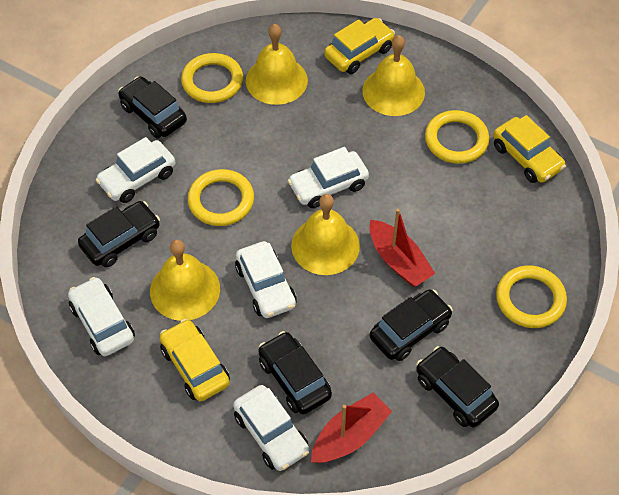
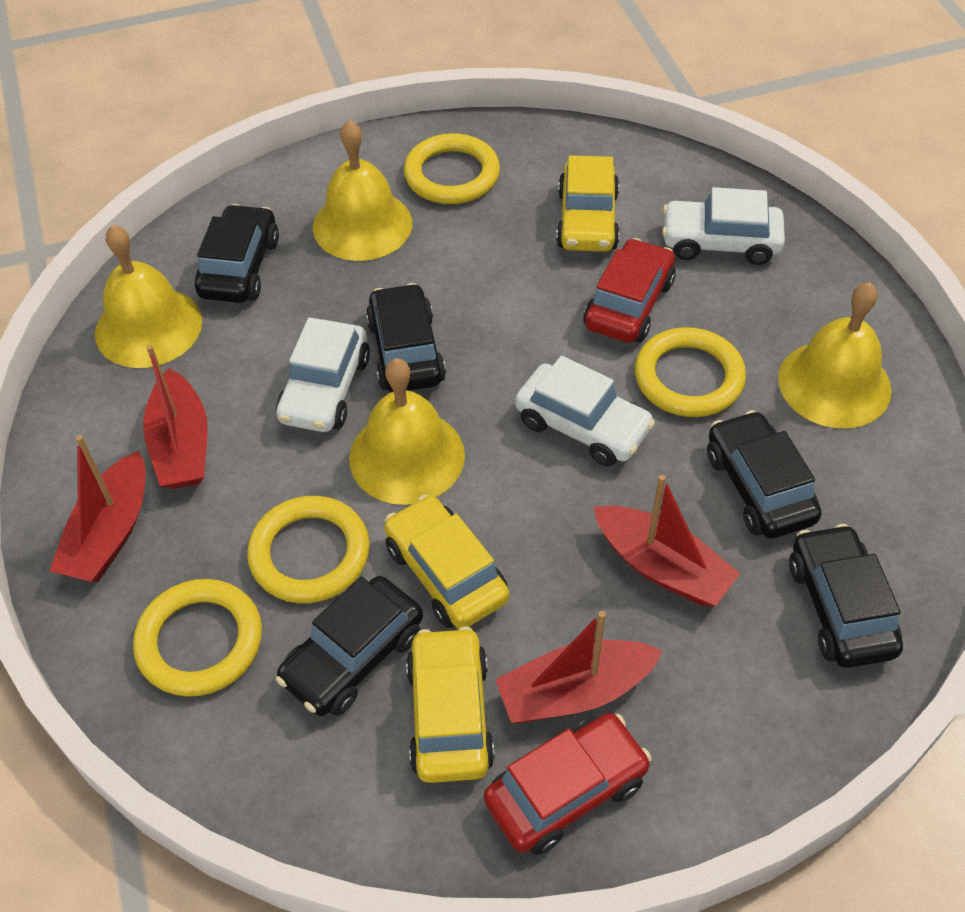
red boat: 2 -> 4
red car: 0 -> 2
white car: 5 -> 3

